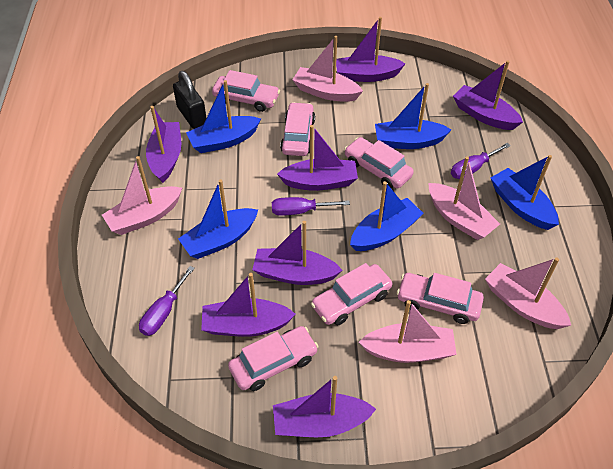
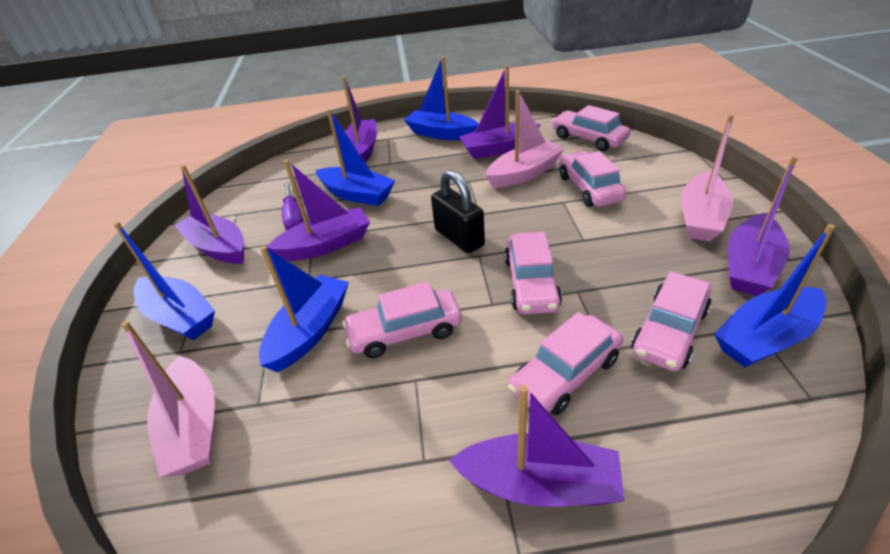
pink boat: 5 -> 3
purple boat: 7 -> 6
purple screwdriver: 3 -> 1

